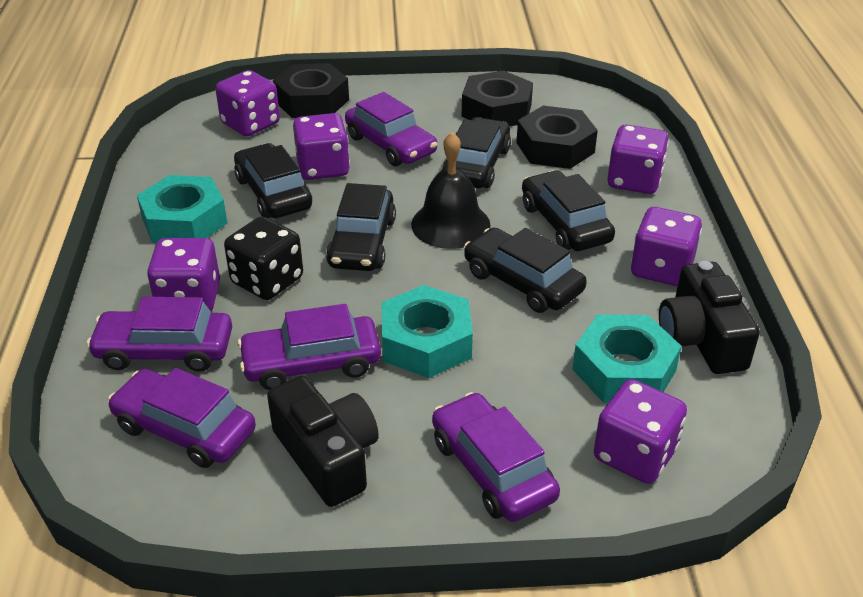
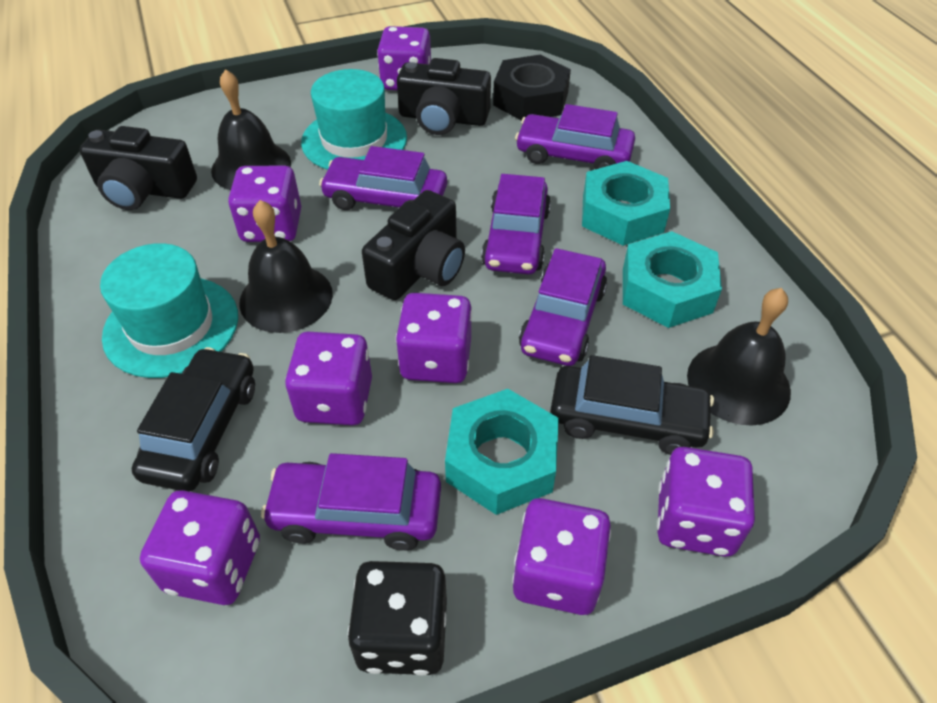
black bell: 1 -> 3
black camera: 2 -> 3
black car: 5 -> 2
black nut: 3 -> 1
purple dice: 6 -> 7
turquoise hat: 0 -> 2

